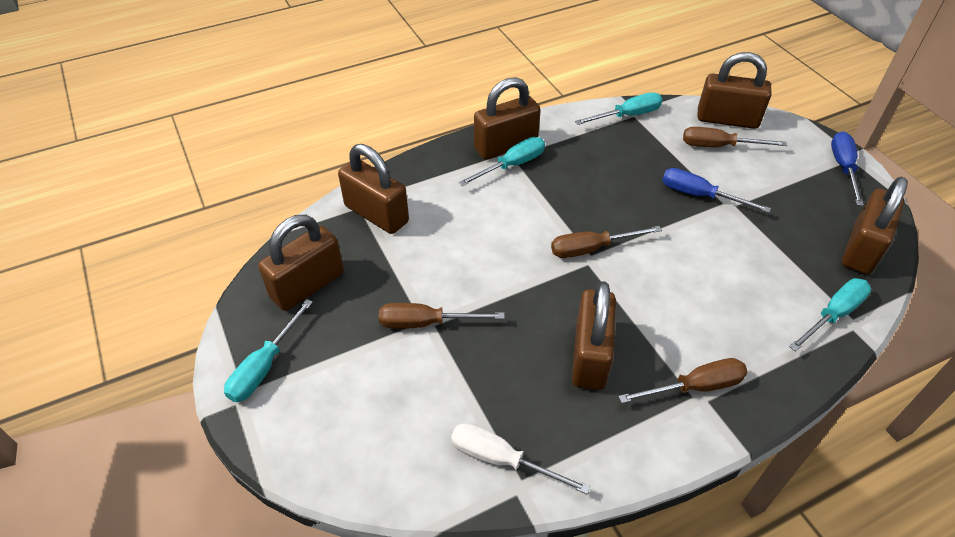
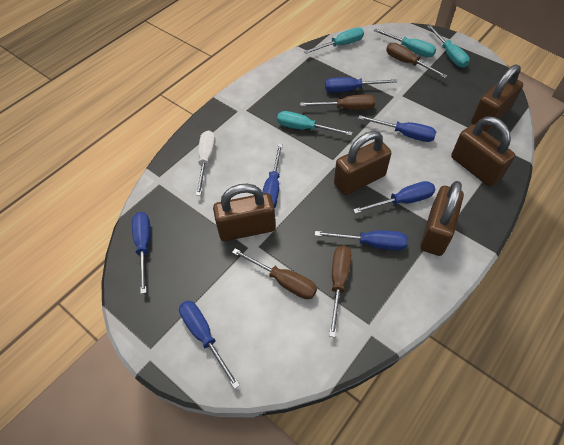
blue screwdriver: 2 -> 7
brown padlock: 6 -> 5

